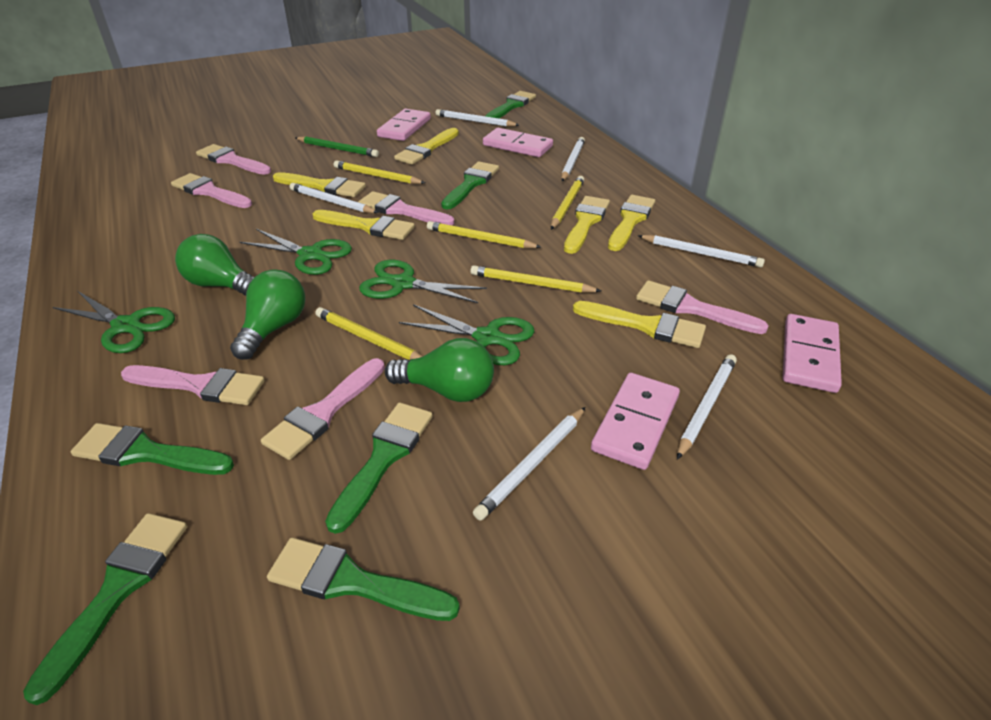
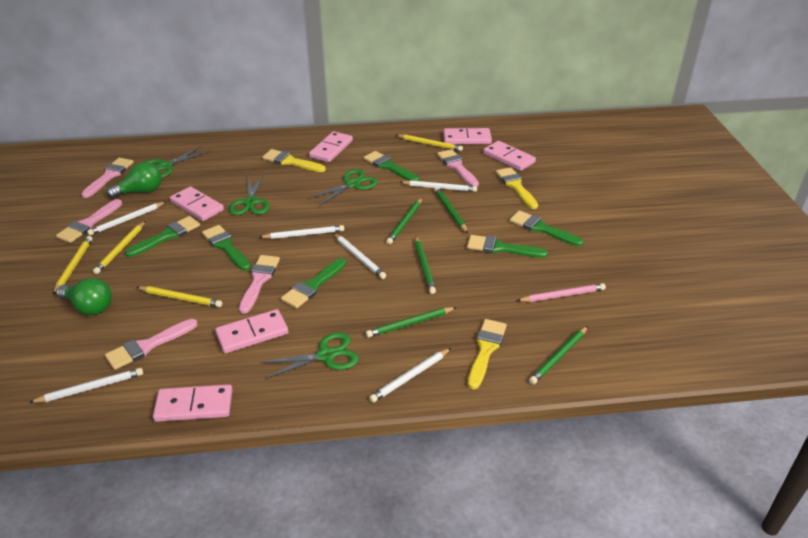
green light bulb: 3 -> 2
green pencil: 1 -> 5
pink brush: 6 -> 5
pink domino: 4 -> 6
pink pencil: 0 -> 1
yellow brush: 6 -> 3
yellow pencil: 5 -> 4

